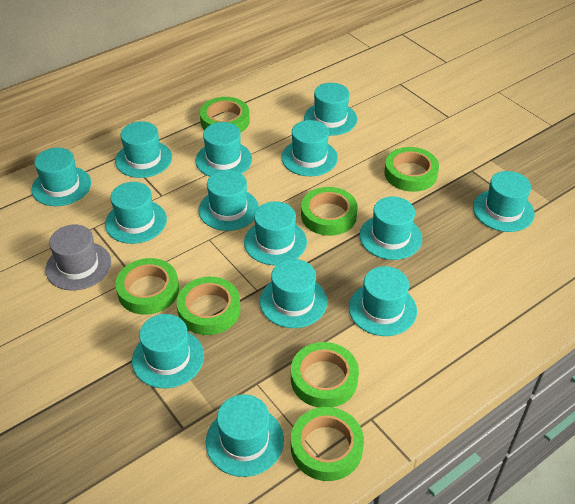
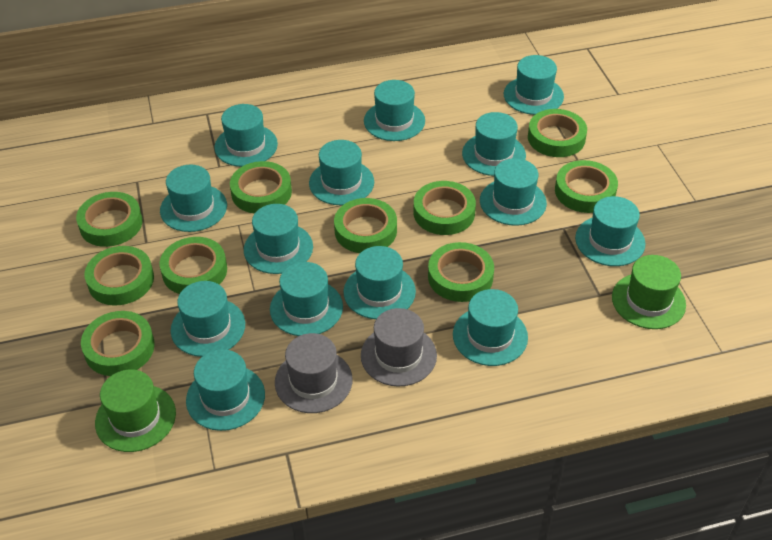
green hat: 0 -> 2
green tape: 7 -> 10
grey hat: 1 -> 2

